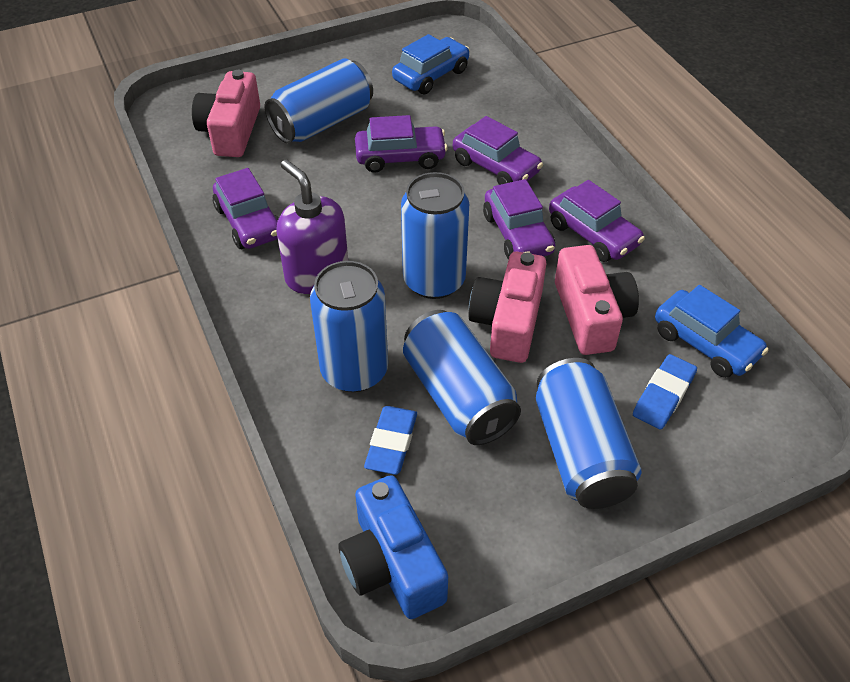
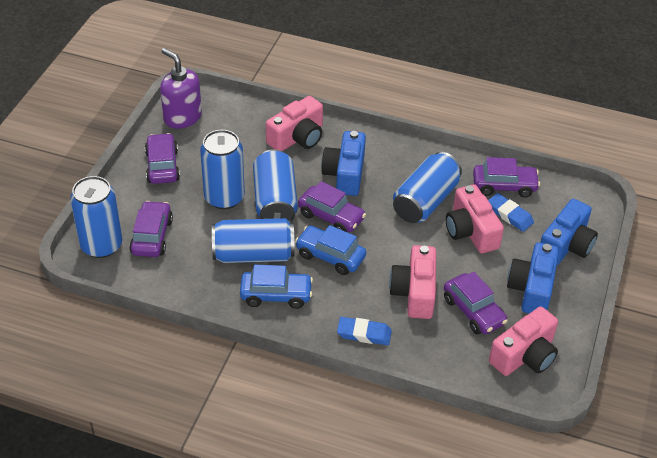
blue camera: 1 -> 3
pink camera: 3 -> 4

